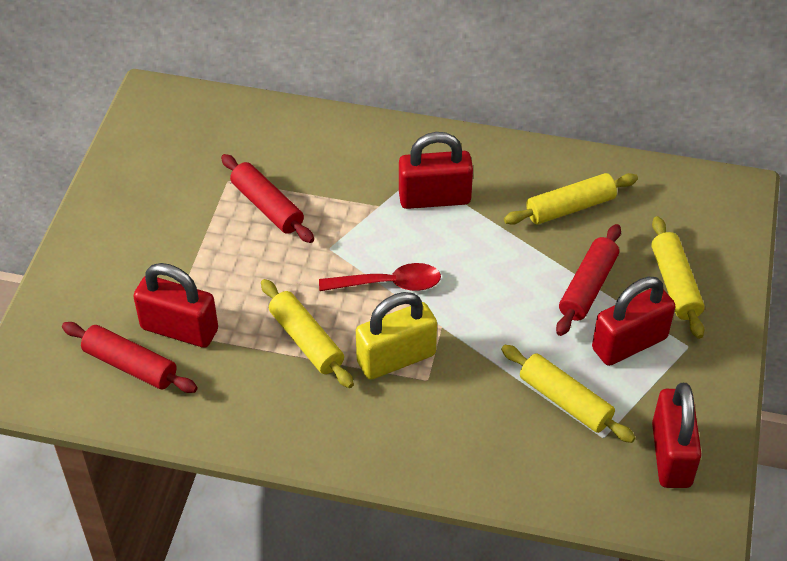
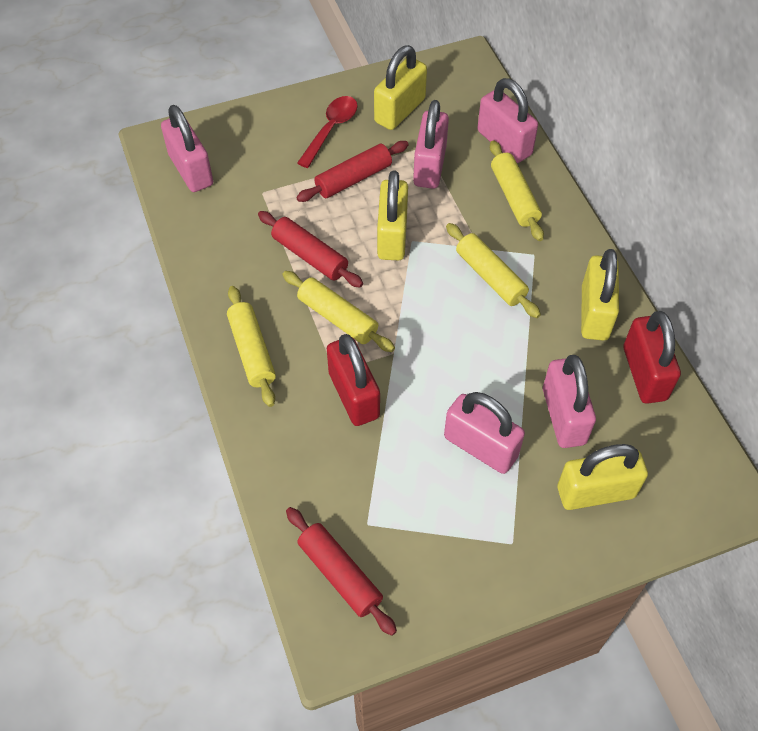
pink padlock: 0 -> 5
red padlock: 4 -> 2
yellow padlock: 1 -> 4

